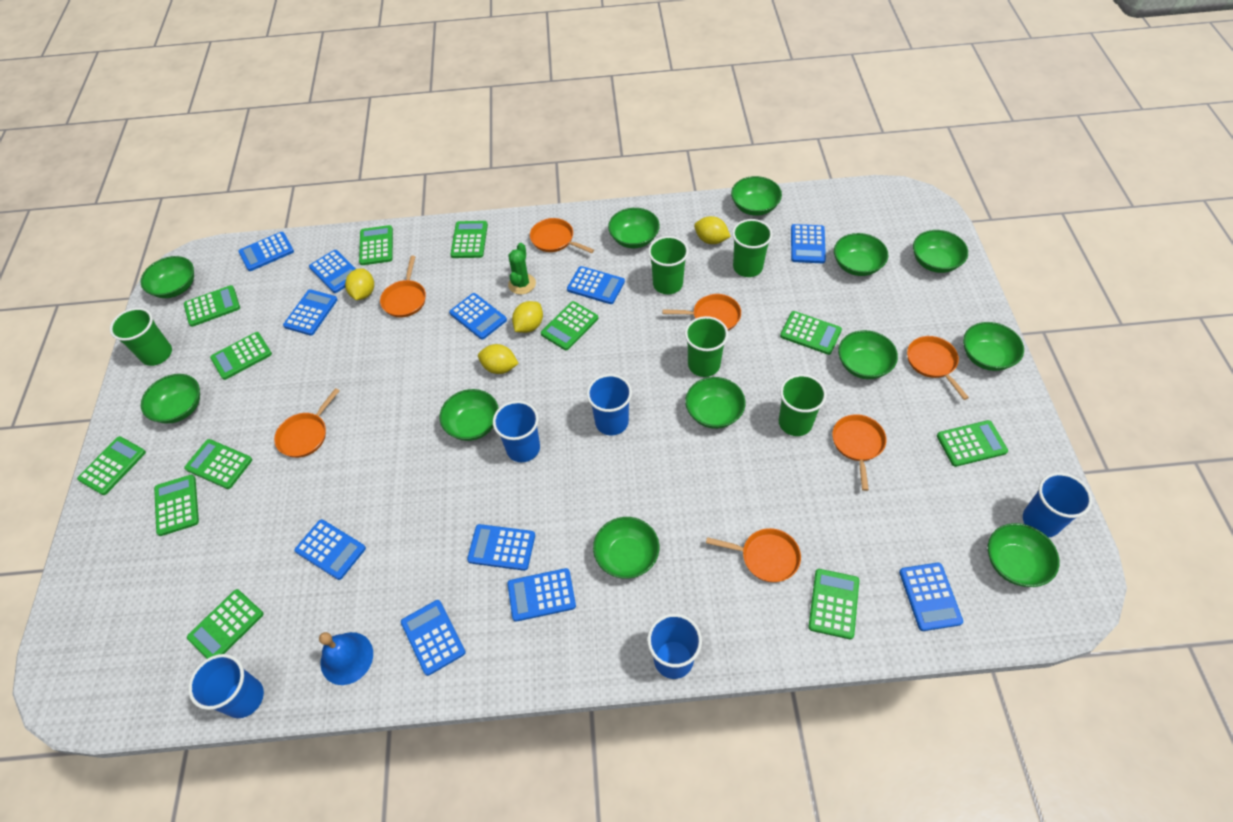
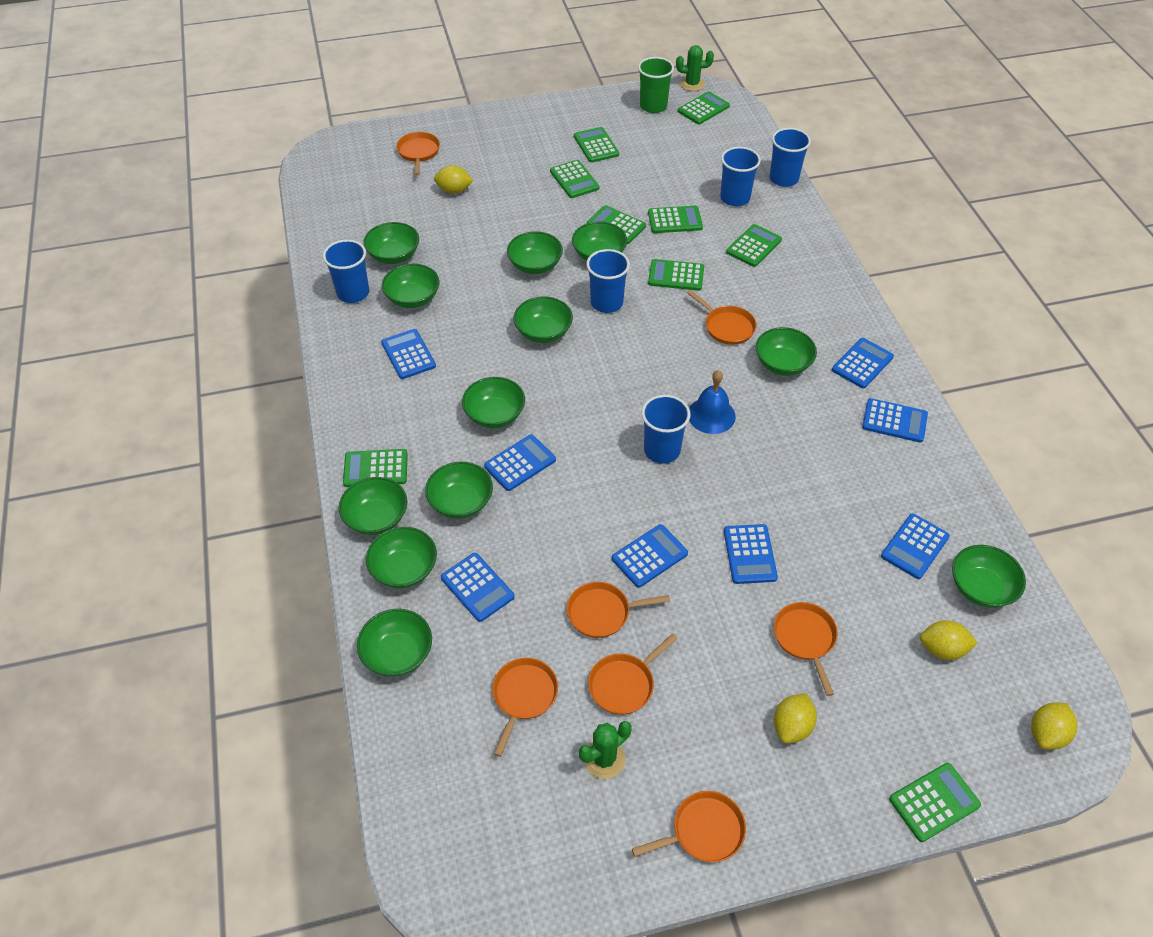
blue calculator: 11 -> 8
green cactus: 1 -> 2
green calculator: 12 -> 9
green cup: 5 -> 1

